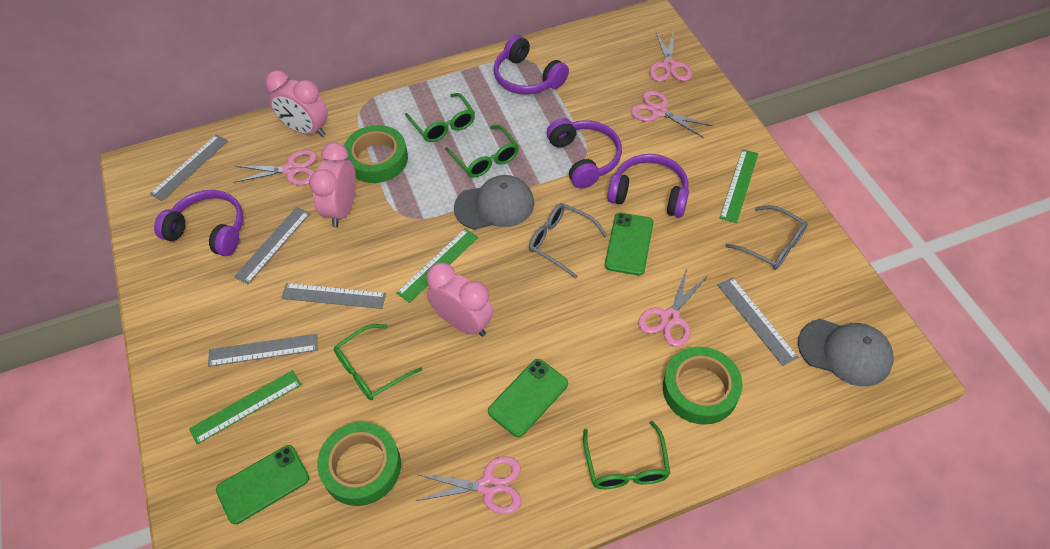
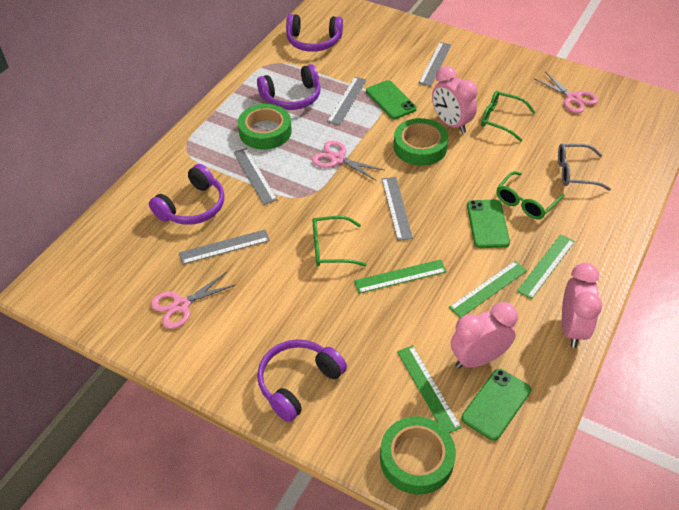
green glasses: 4 -> 3
green ruler: 3 -> 4
grey cap: 2 -> 0
grey glasses: 2 -> 1
pink scissors: 5 -> 3

